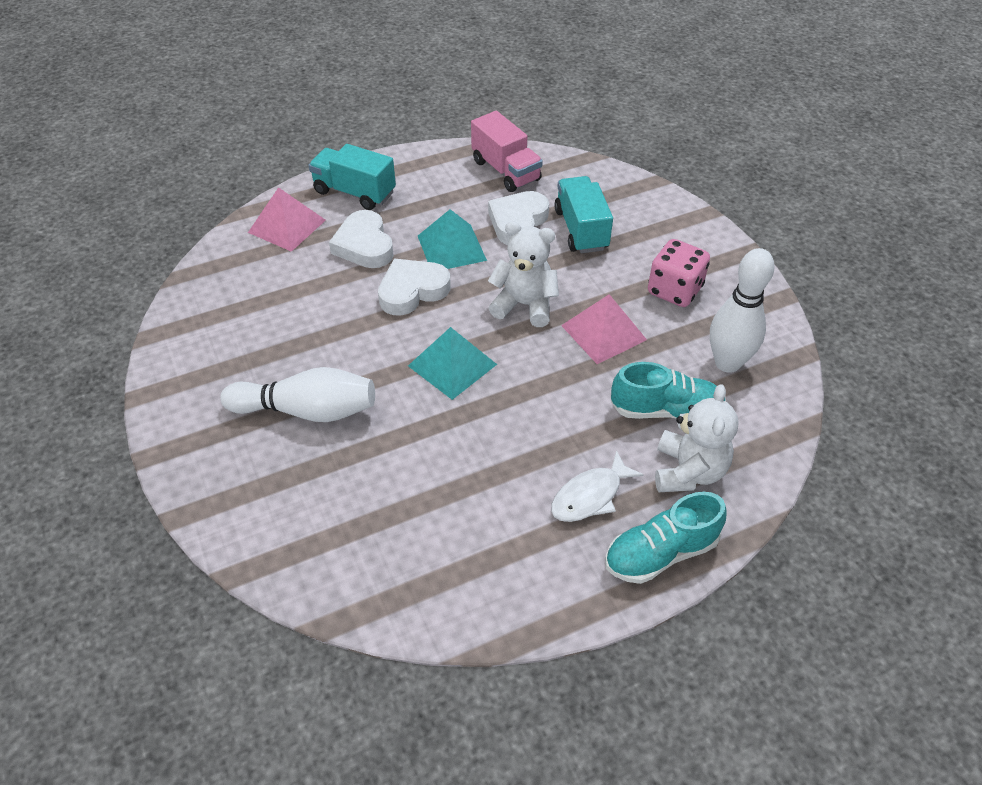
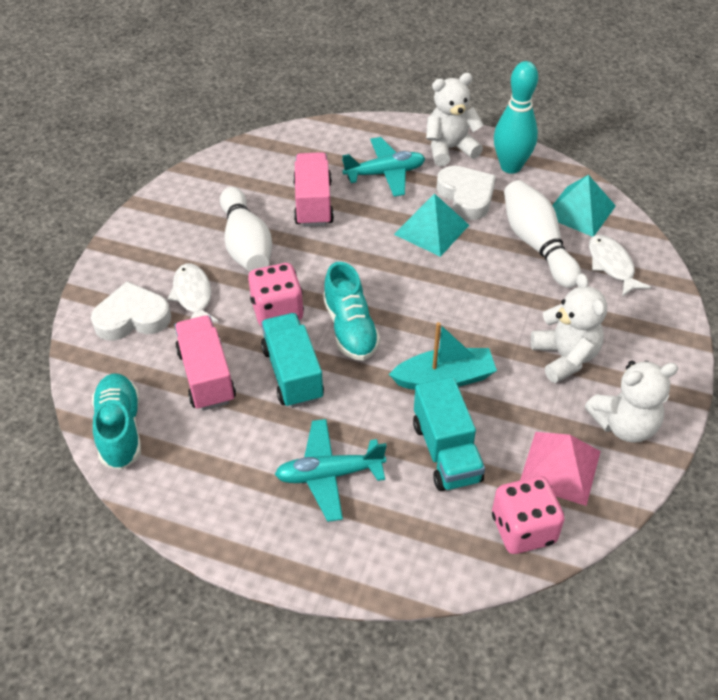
pink dice: 1 -> 2
pink pyramid: 2 -> 1
pink truck: 1 -> 2
turquoise boat: 0 -> 1
turquoise bowling pin: 0 -> 1
turquoise plane: 0 -> 2
white fish: 1 -> 2
white heart: 3 -> 2
white teddy bear: 2 -> 3

